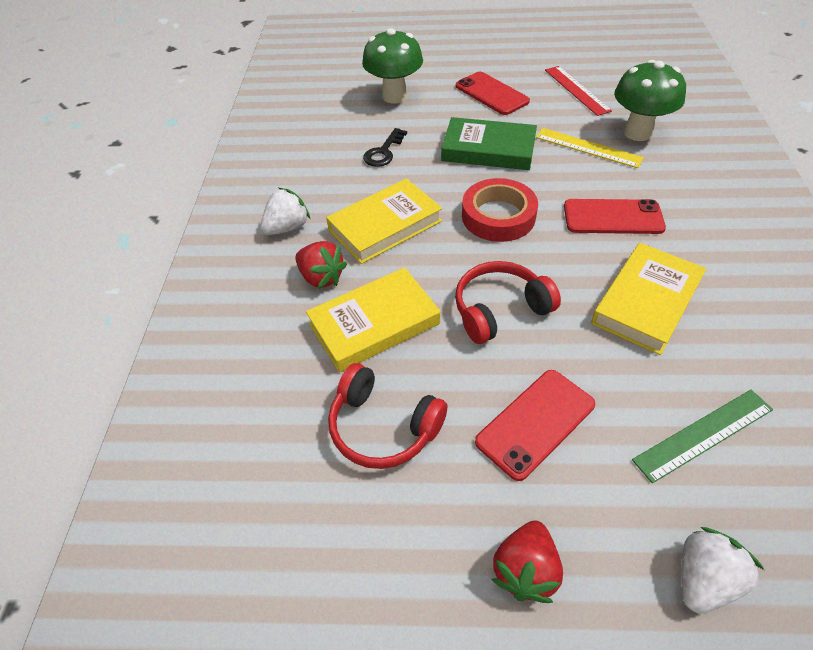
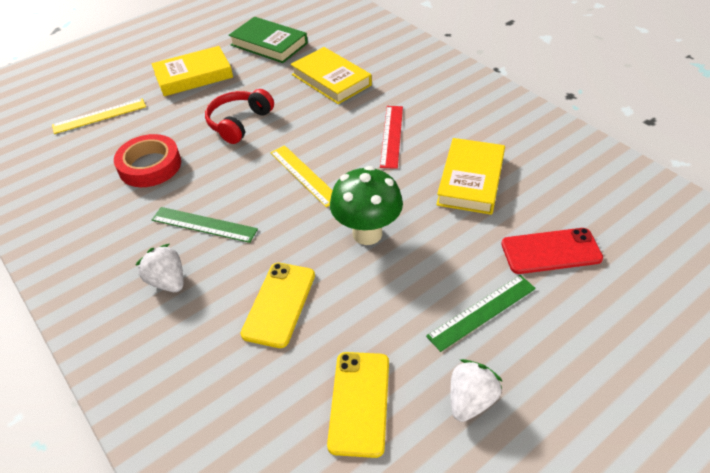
black key: 1 -> 0
green mushroom: 2 -> 1
green ruler: 1 -> 2
red headphones: 2 -> 1
red phone: 3 -> 1
red strawberry: 2 -> 0
yellow phone: 0 -> 2
yellow ruler: 1 -> 2

